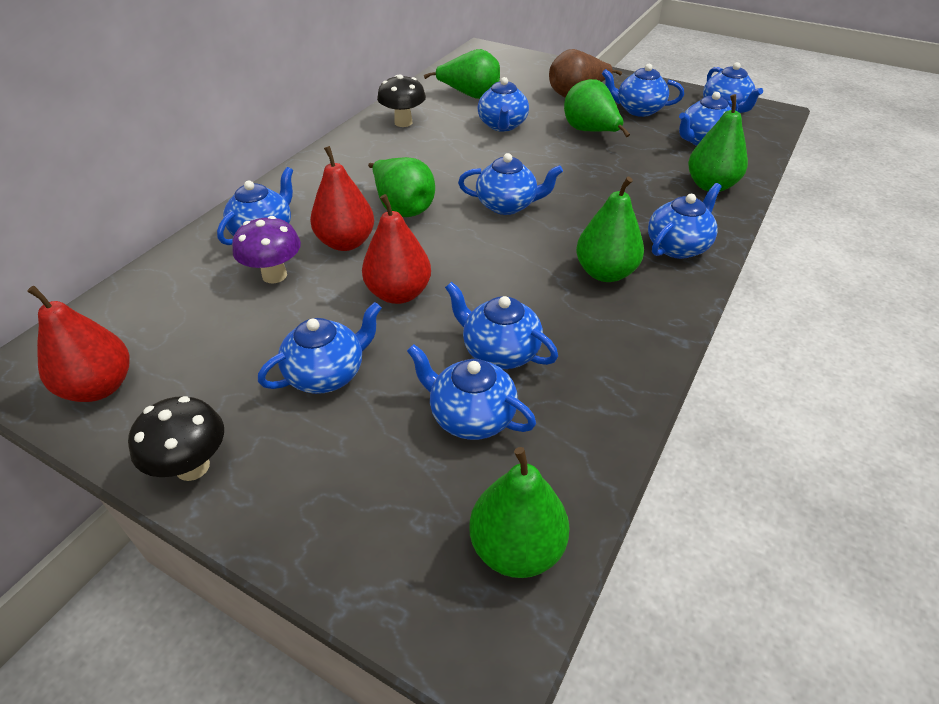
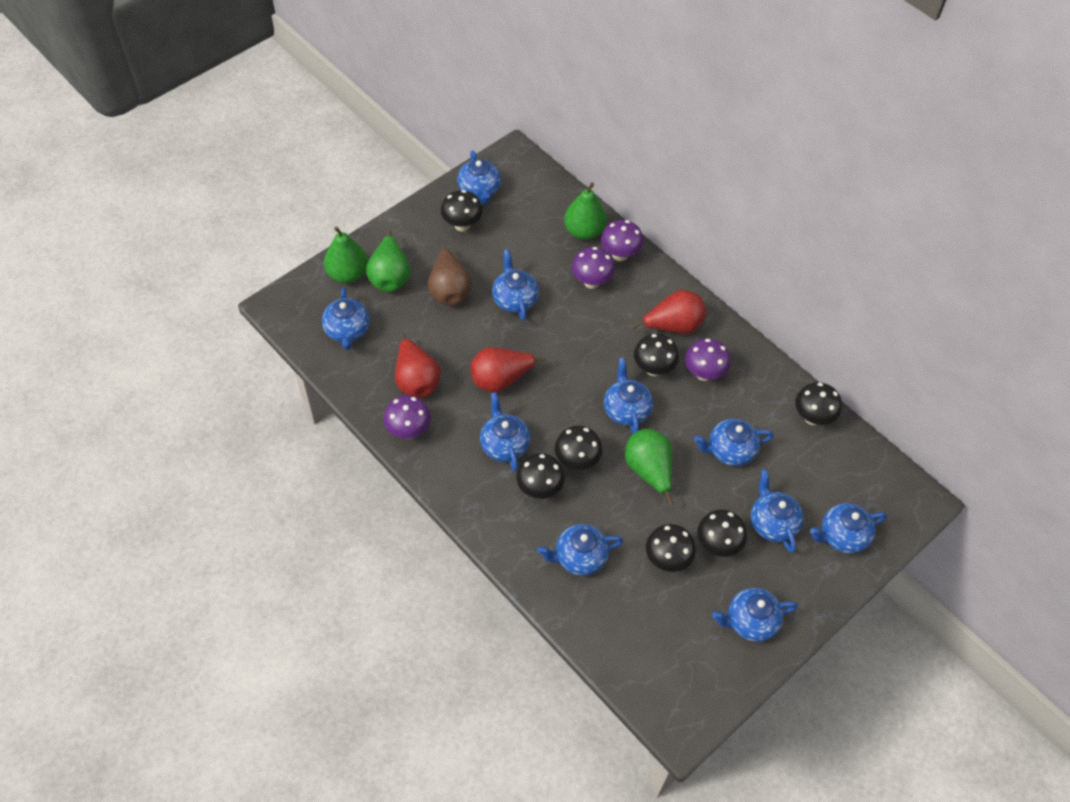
black mushroom: 2 -> 7
green pear: 6 -> 4
purple mushroom: 1 -> 4

